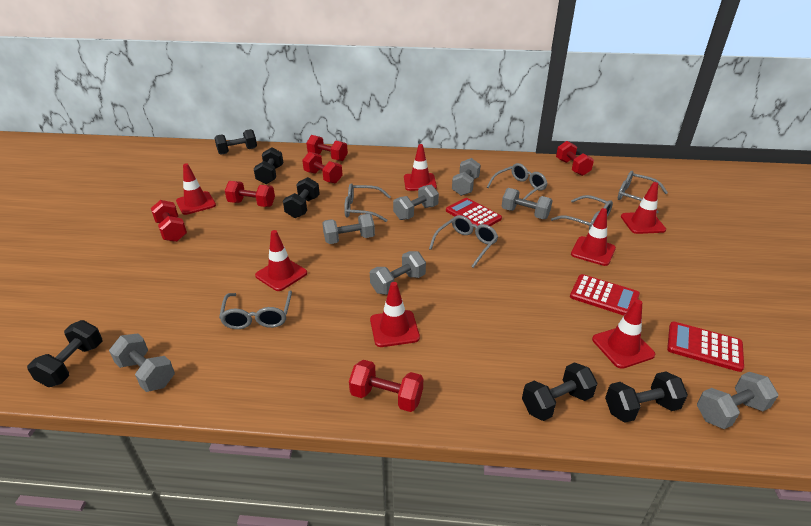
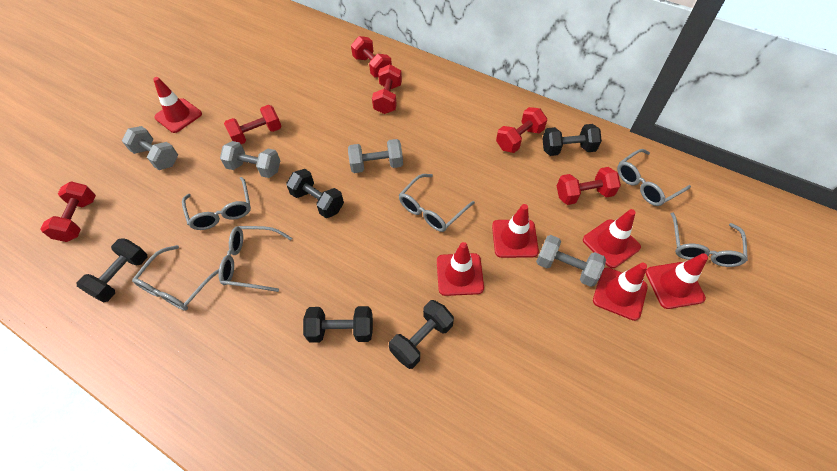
black dumbbell: 6 -> 5
grey dumbbell: 7 -> 4
red calculator: 3 -> 0
red traffic cone: 7 -> 6

